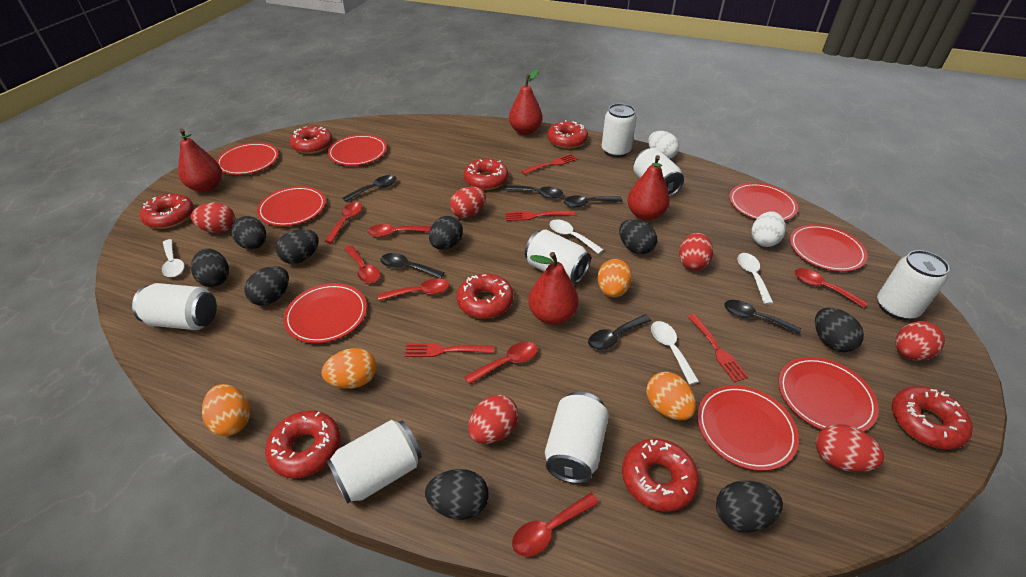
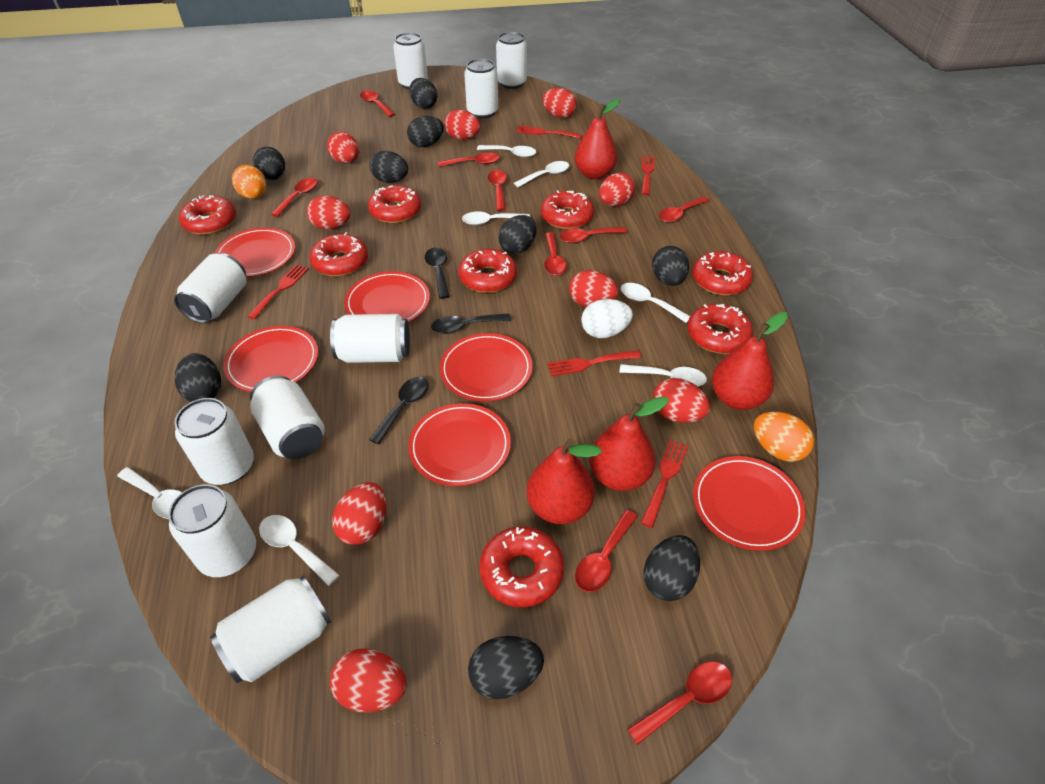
black spoon: 6 -> 3
orange egg: 4 -> 2
red egg: 6 -> 9
red fork: 4 -> 5
red plate: 8 -> 6
red spoon: 7 -> 9
white can: 7 -> 9
white egg: 2 -> 1
white spoon: 4 -> 7

